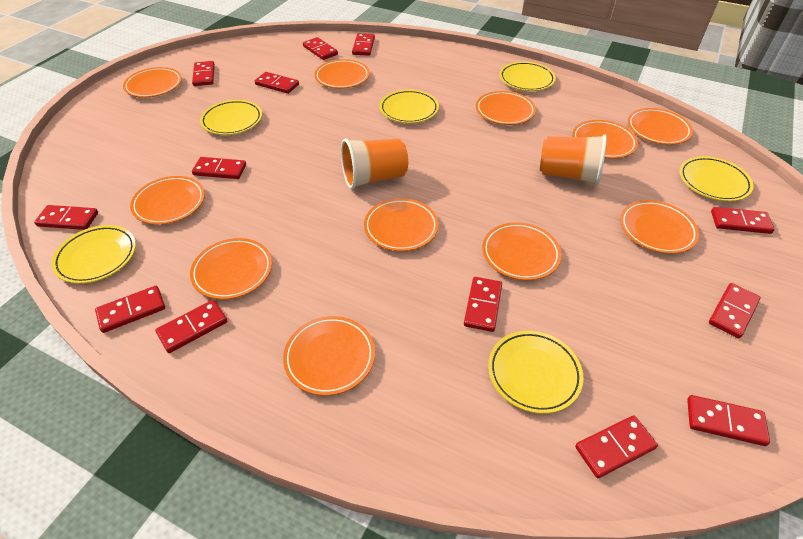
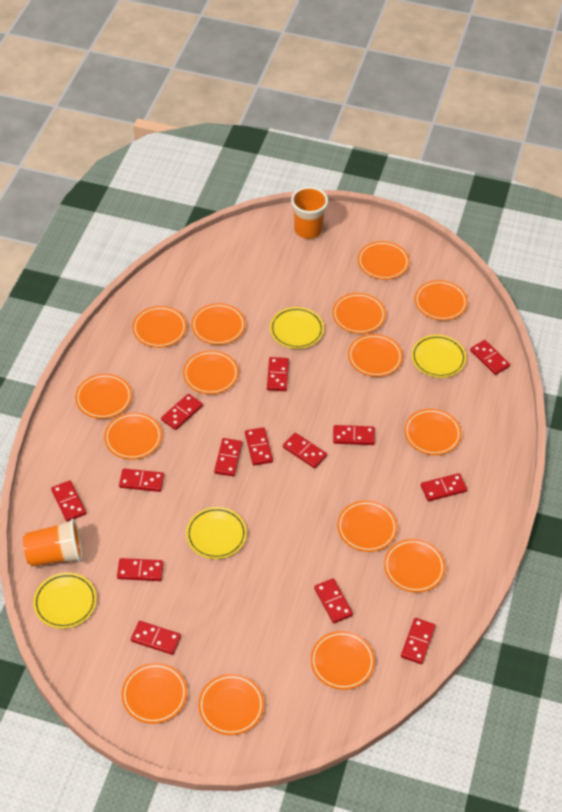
orange plate: 11 -> 15
red domino: 13 -> 14
yellow plate: 6 -> 4

